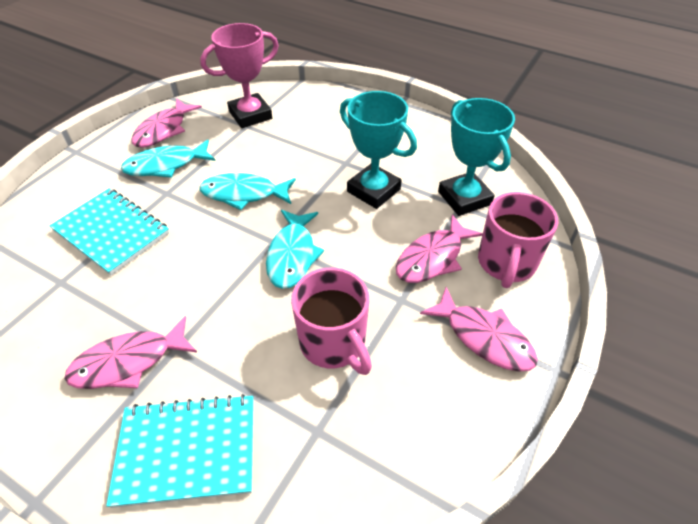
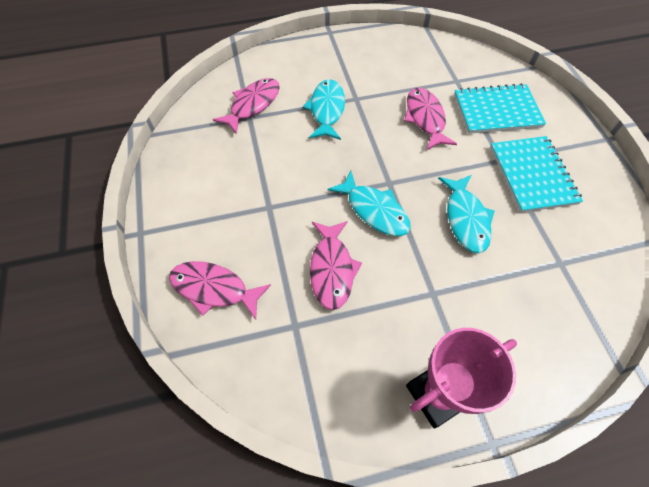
pink mug: 2 -> 0
turquoise trophy: 2 -> 0

